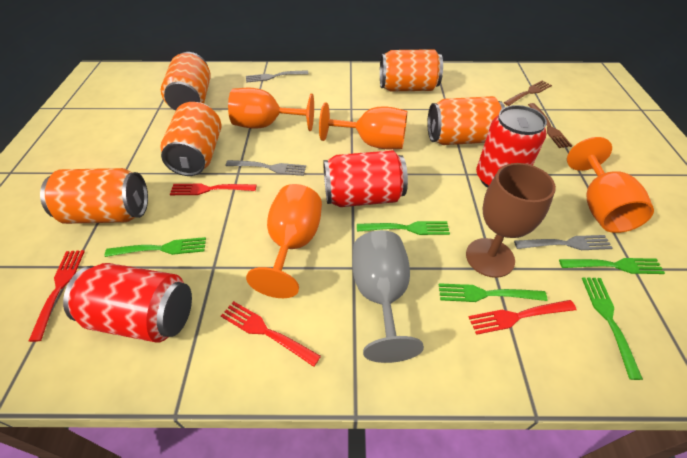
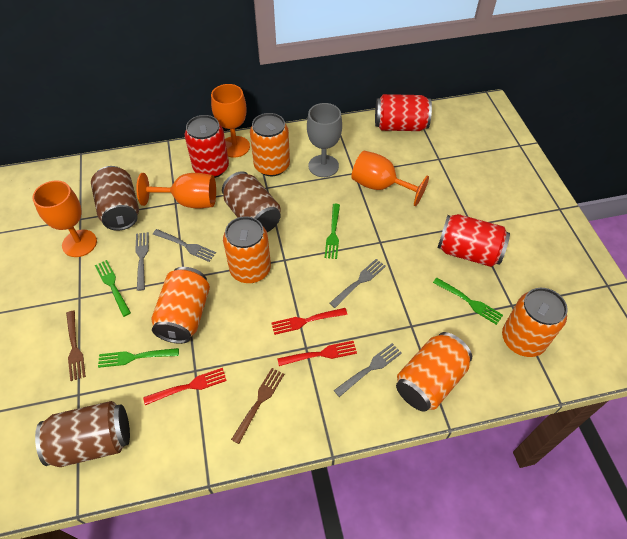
brown can: 0 -> 3
brown goblet: 1 -> 0
green fork: 5 -> 4
grey fork: 3 -> 4
red fork: 4 -> 3

